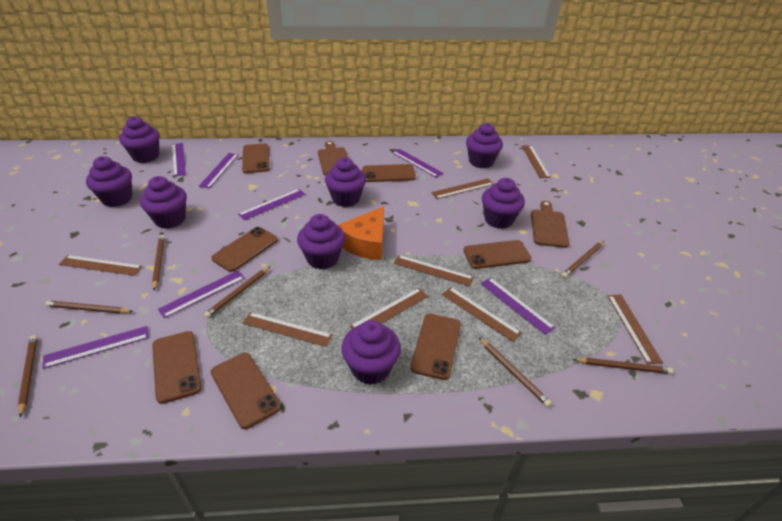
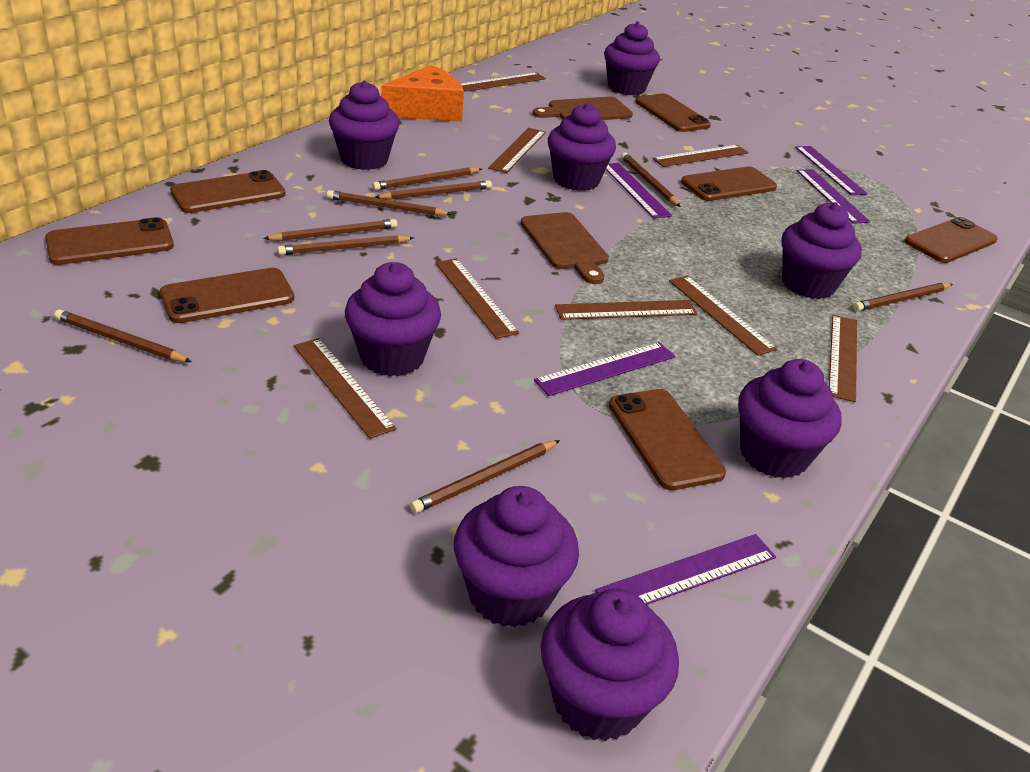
brown pencil: 7 -> 9
purple ruler: 7 -> 5

